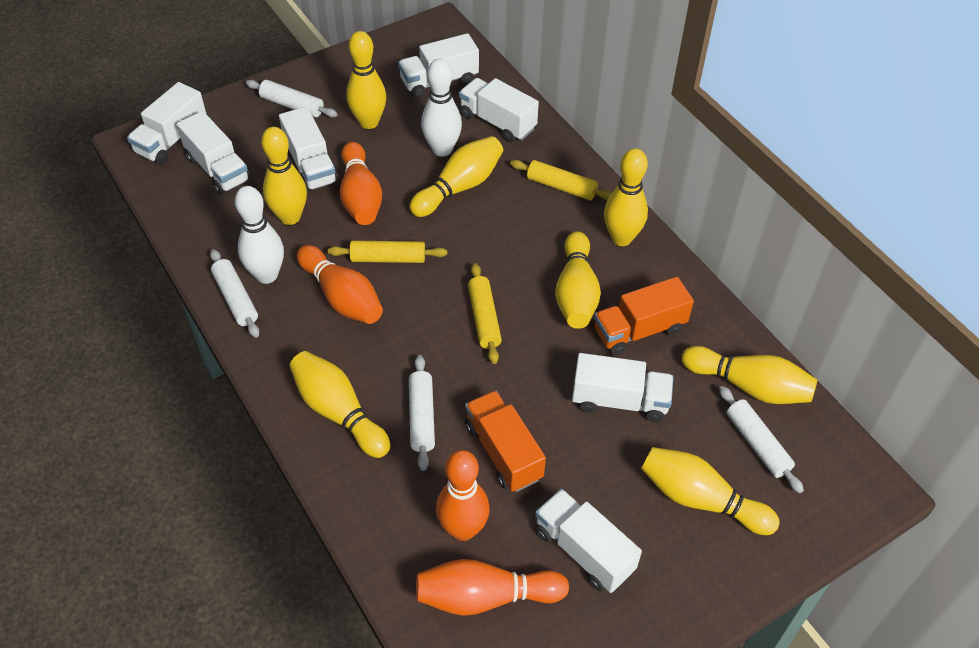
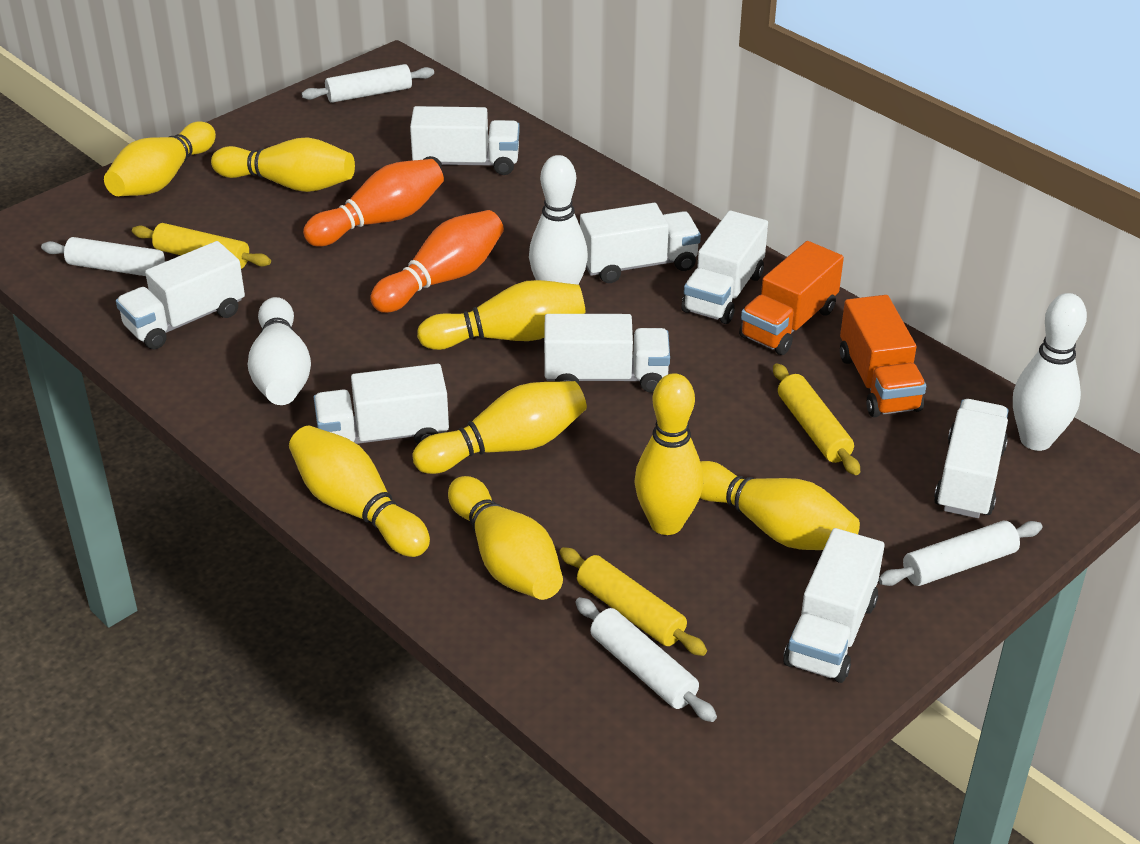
orange bowling pin: 4 -> 2
white bowling pin: 2 -> 3
white truck: 7 -> 8

